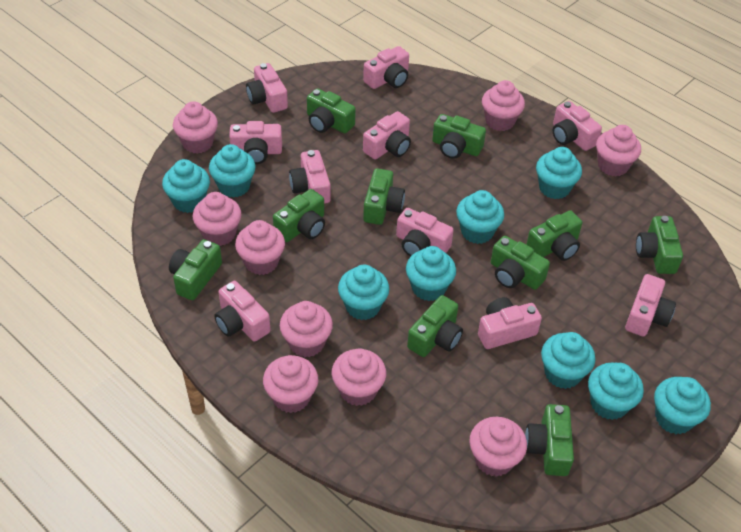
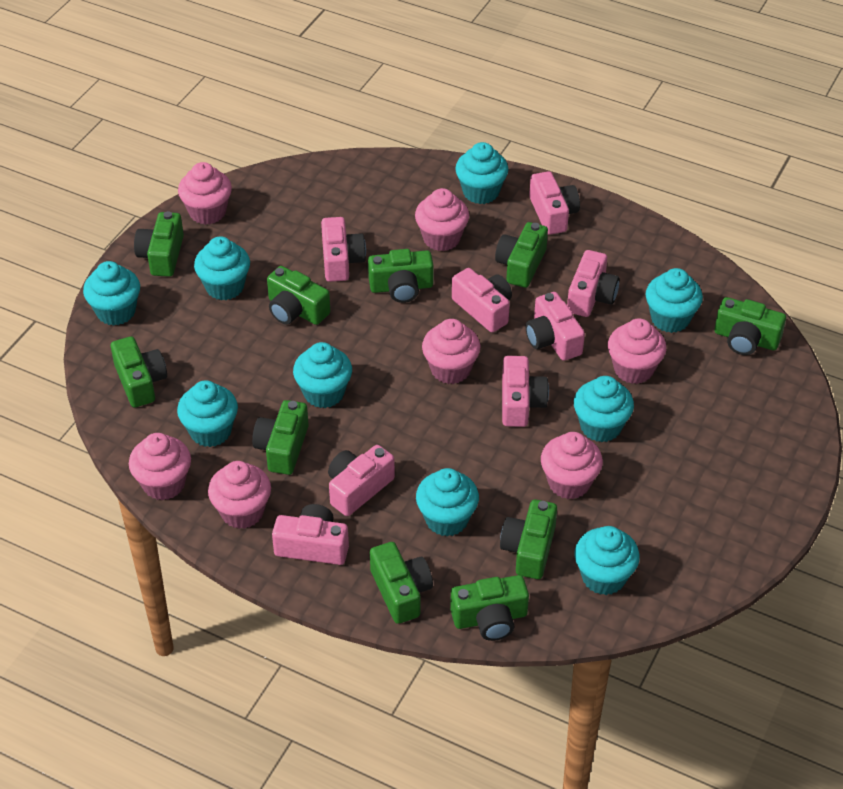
pink camera: 10 -> 8
pink cupcake: 9 -> 7

